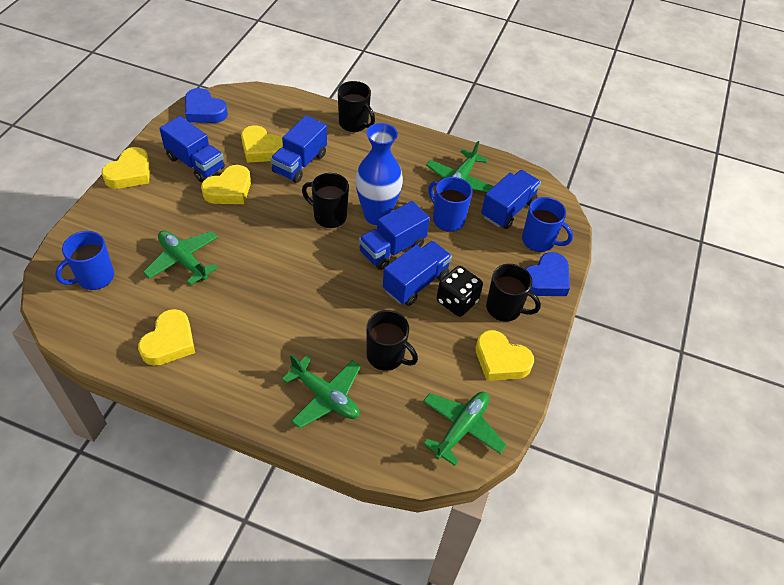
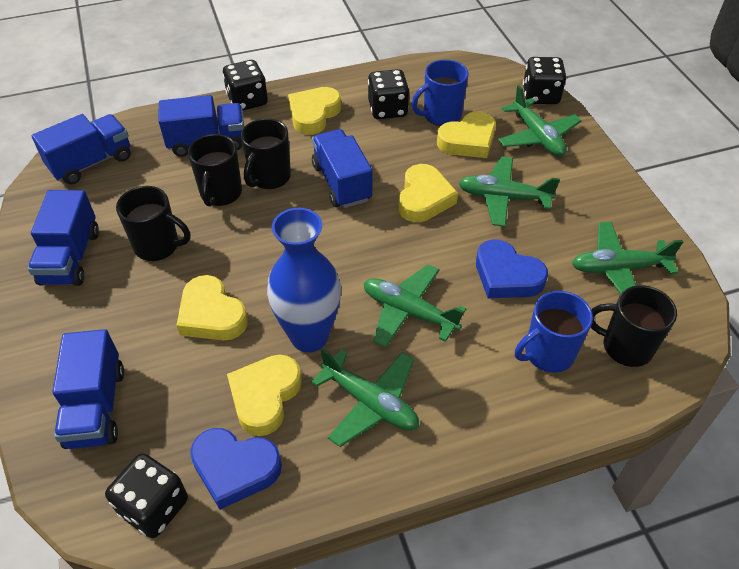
black dice: 1 -> 4
blue mug: 3 -> 2
green plane: 4 -> 5

